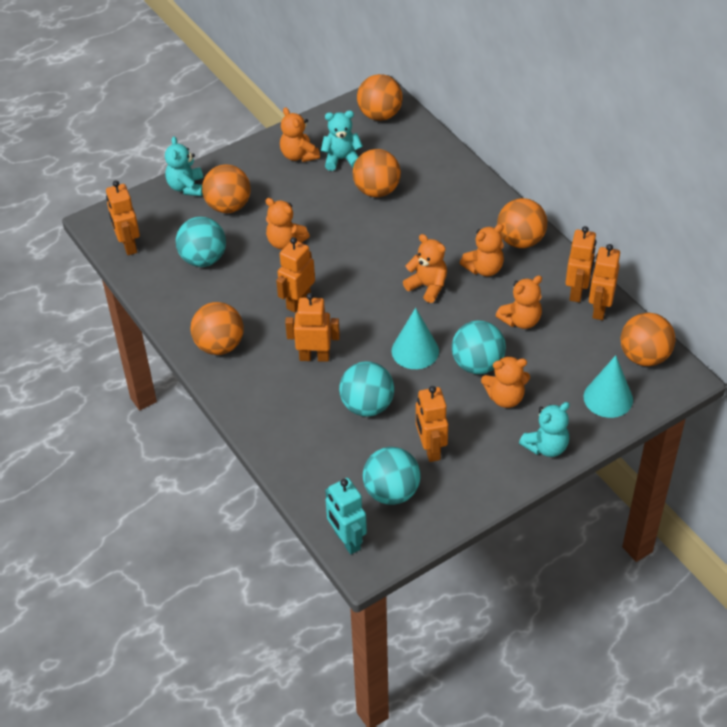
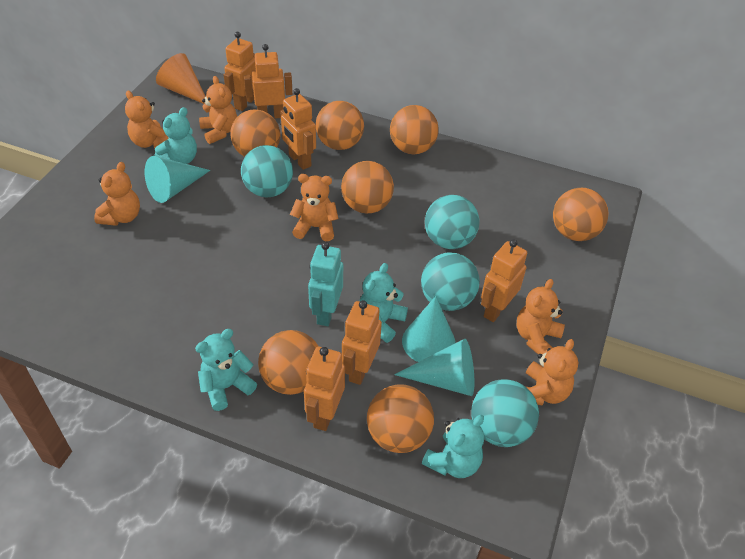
orange ball: 6 -> 7
orange cone: 0 -> 1
turquoise cone: 2 -> 3
turquoise teddy bear: 3 -> 4

